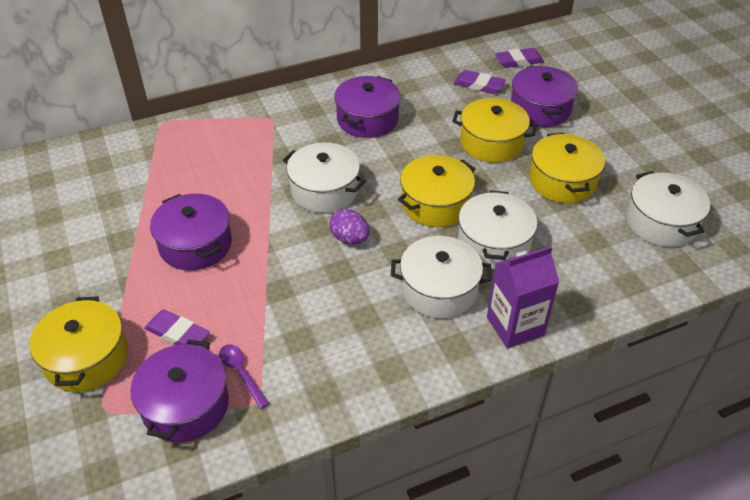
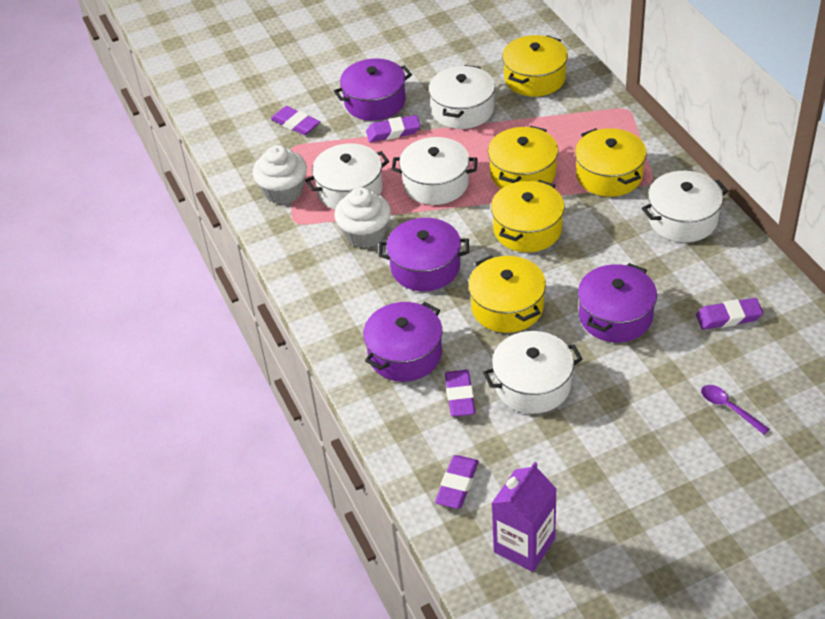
purple egg: 1 -> 0
purple eraser: 3 -> 5
white cupcake: 0 -> 2
white pot: 4 -> 5
yellow pot: 4 -> 5

